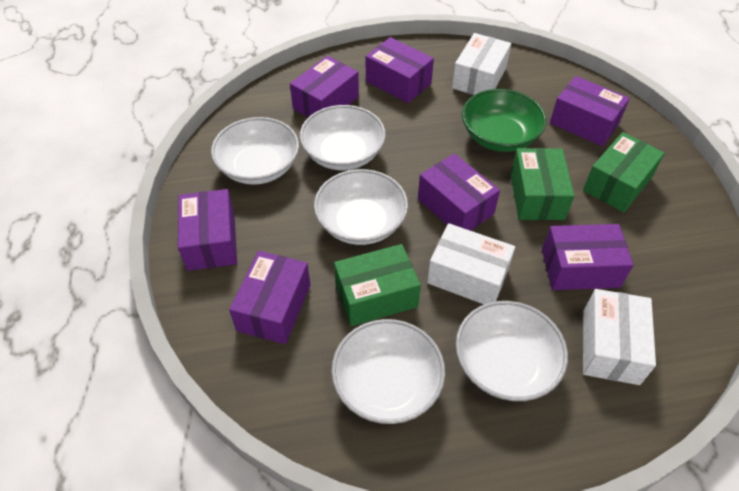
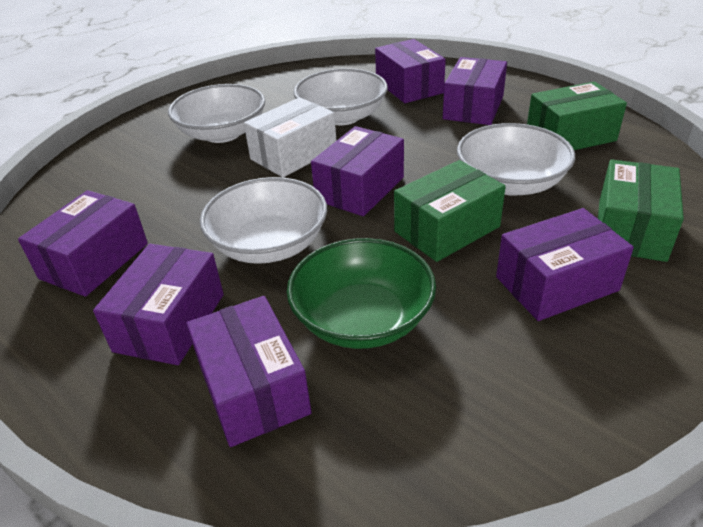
white bowl: 5 -> 4
white box: 3 -> 1

